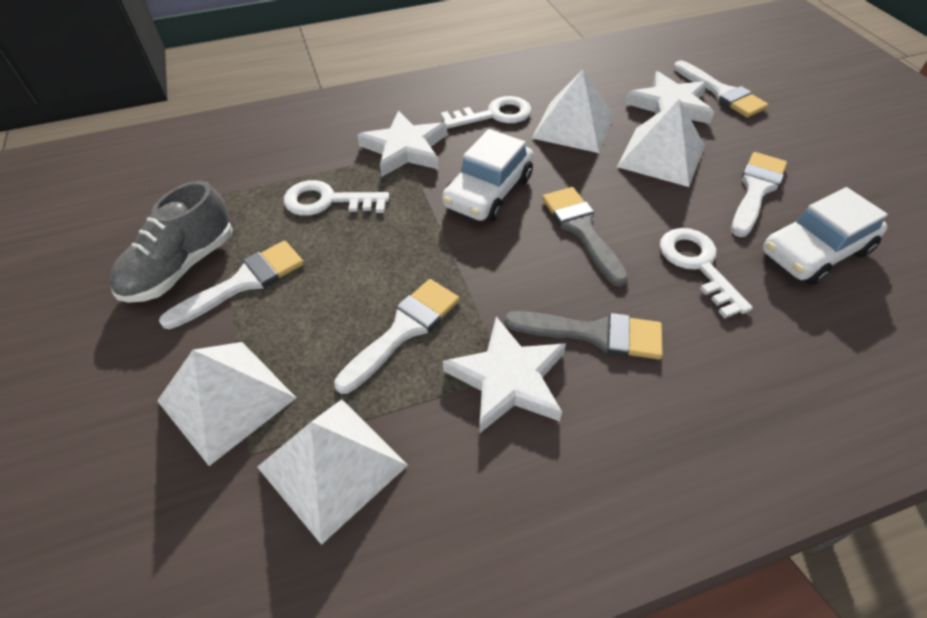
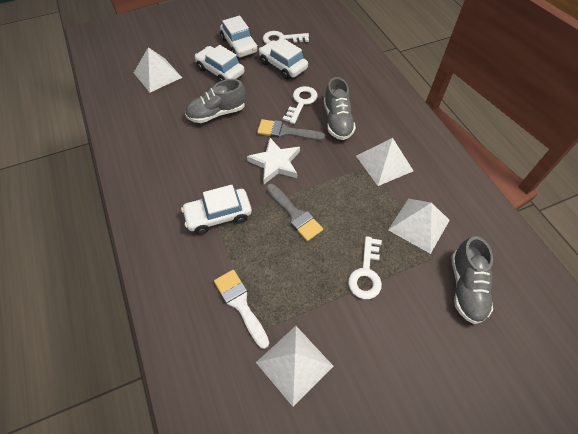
grey shoe: 1 -> 3
white brush: 4 -> 1
white car: 2 -> 4
white star: 3 -> 1

